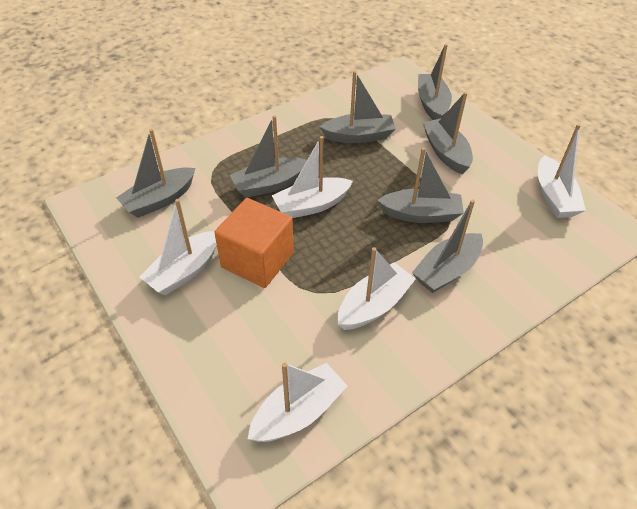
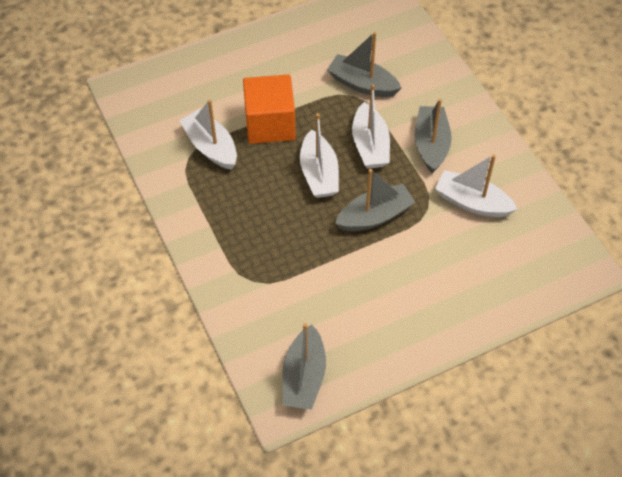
grey boat: 7 -> 4
white boat: 5 -> 4

